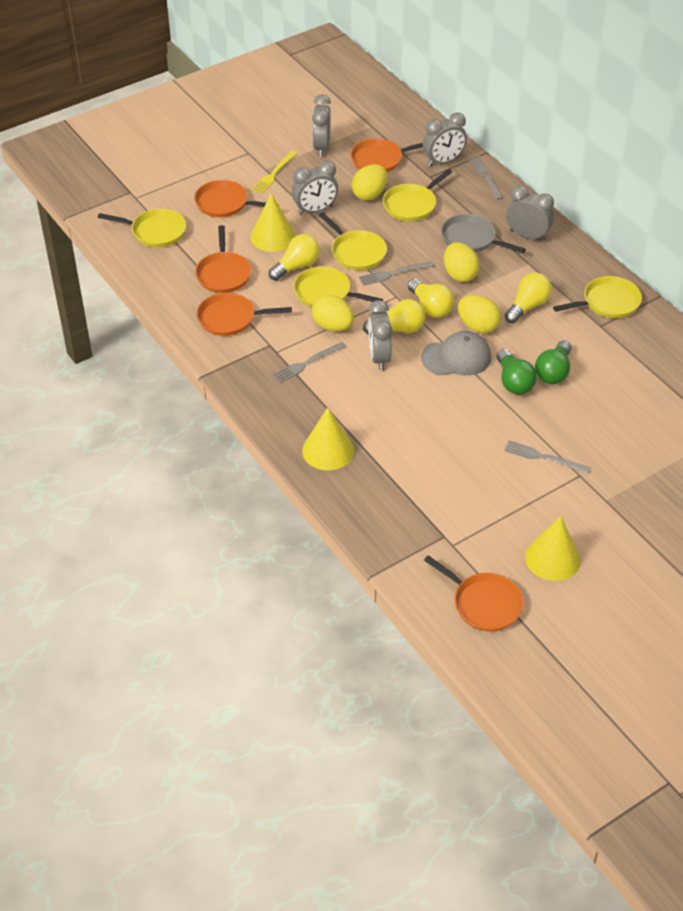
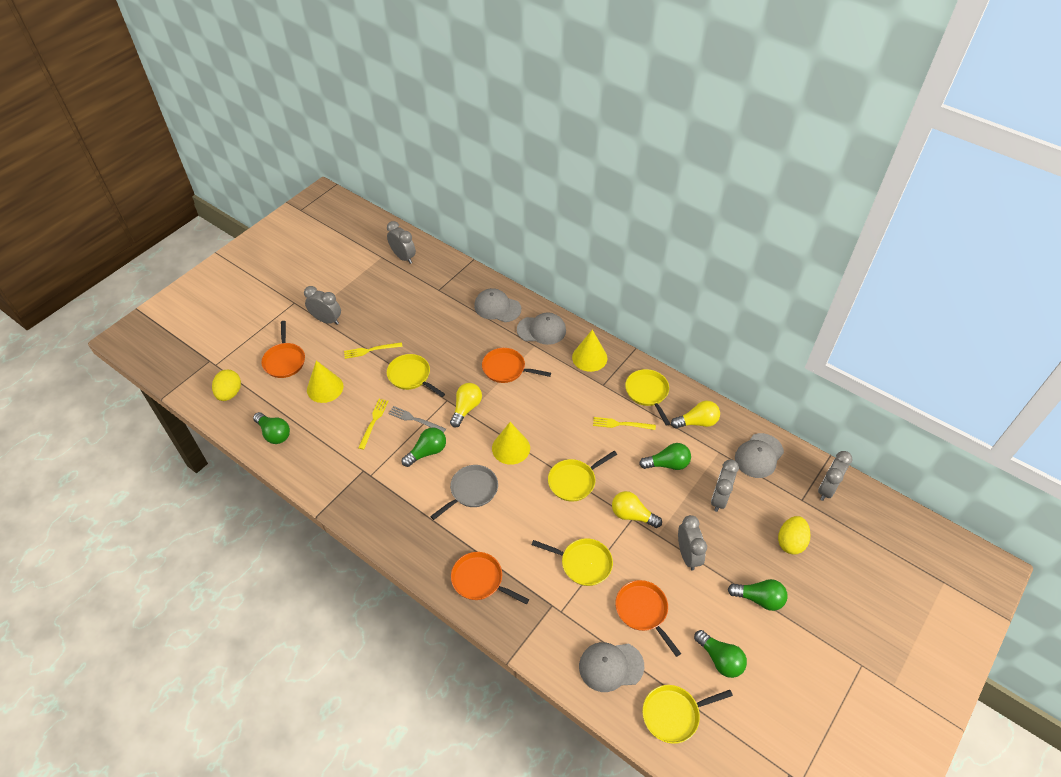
green light bulb: 2 -> 5
grey cap: 1 -> 4
grey fork: 4 -> 1
orange pan: 5 -> 4
yellow egg: 4 -> 2
yellow fork: 1 -> 3
yellow light bulb: 4 -> 3

